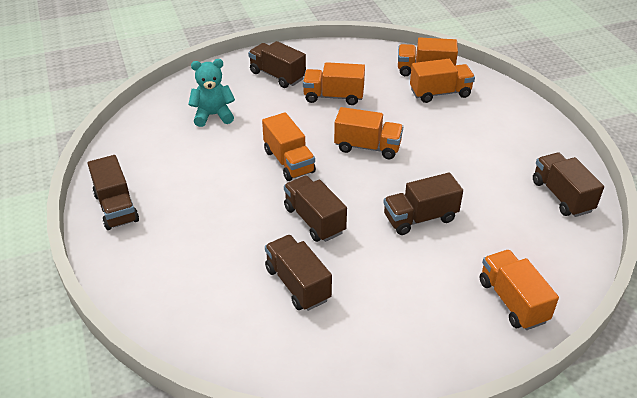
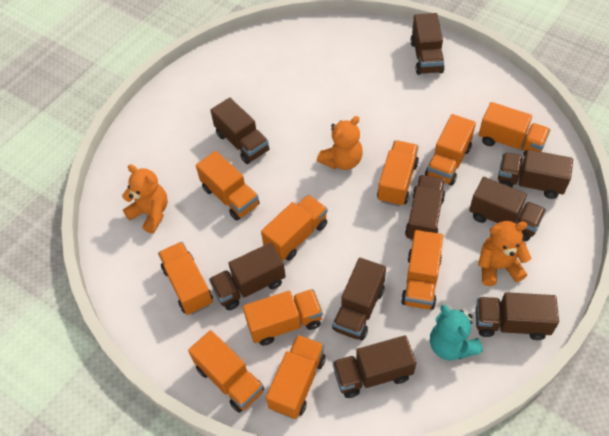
brown truck: 6 -> 9
orange teddy bear: 0 -> 3
orange truck: 6 -> 10

